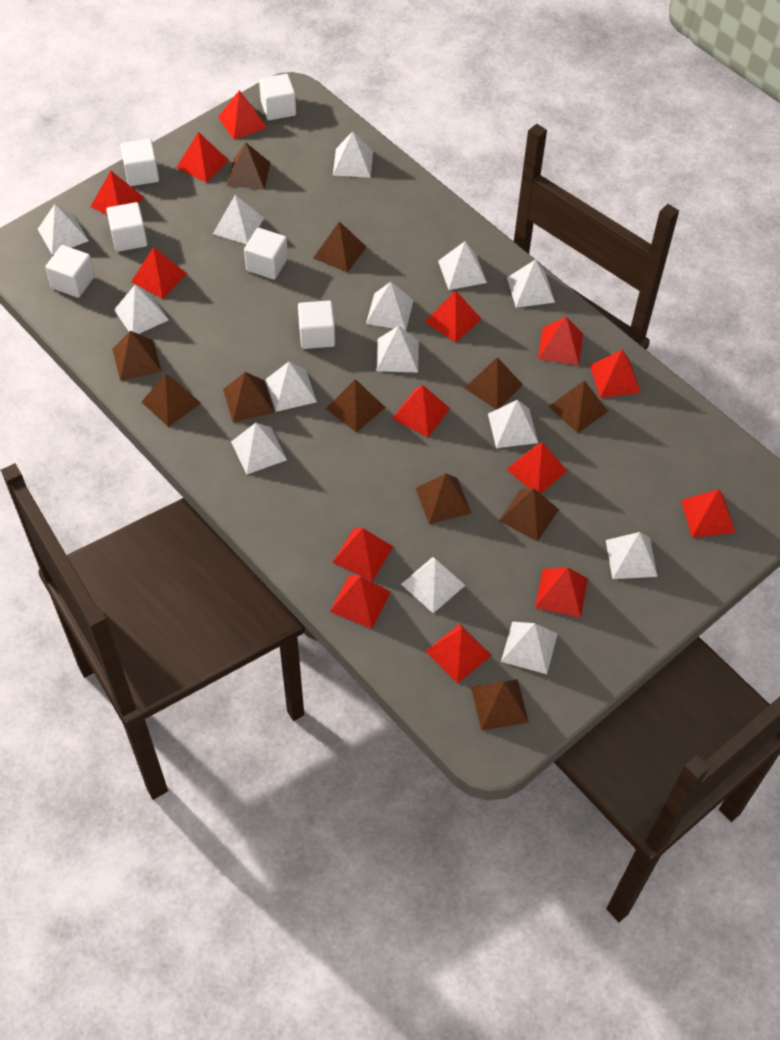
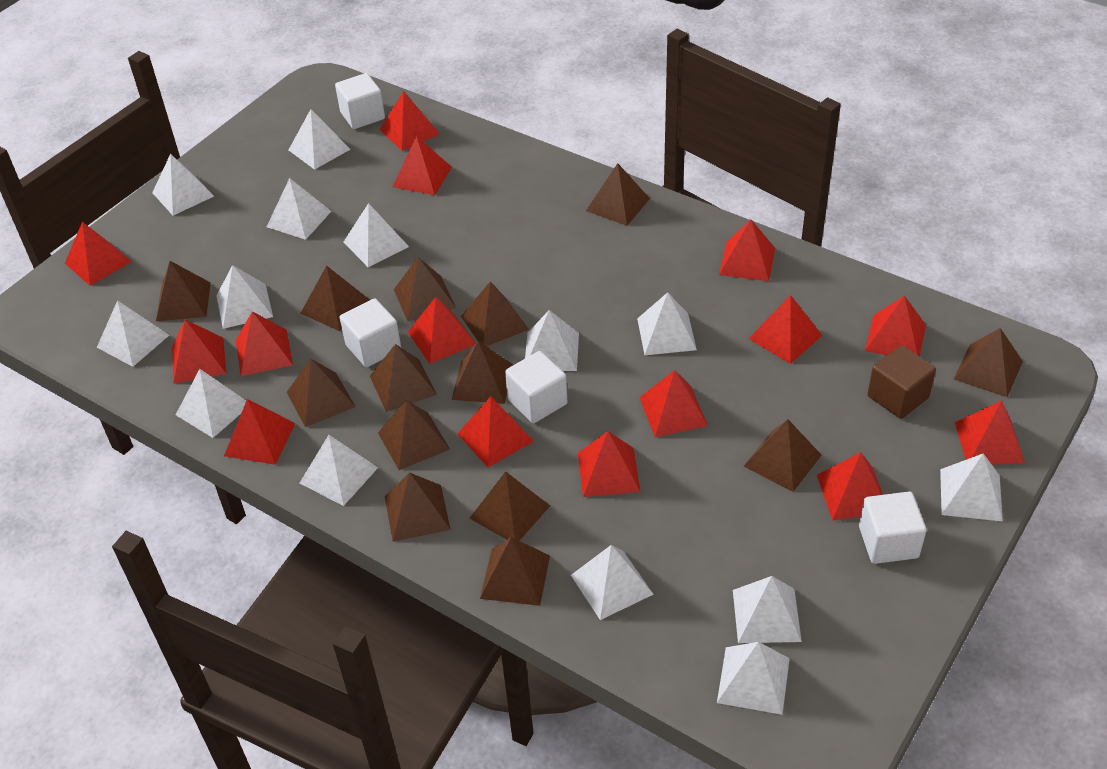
brown cube: 0 -> 1
brown pyramid: 11 -> 14
red pyramid: 14 -> 15
white cube: 6 -> 4

